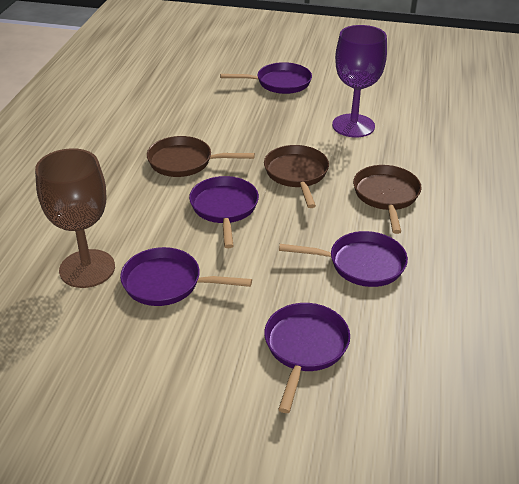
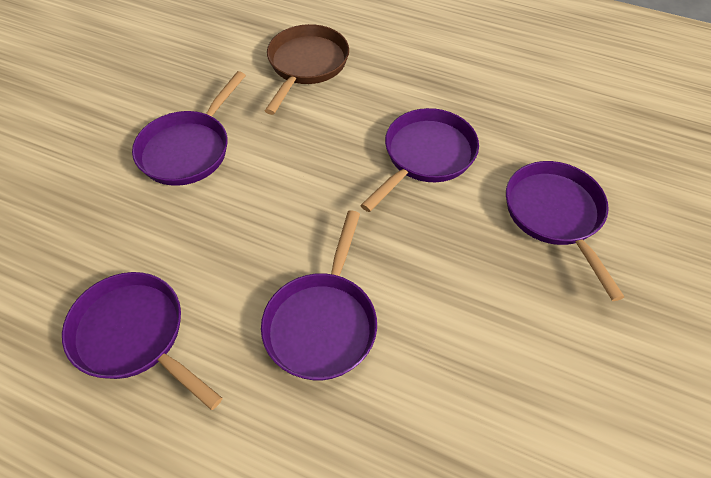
brown goblet: 1 -> 0
brown pan: 3 -> 1
purple goblet: 1 -> 0

